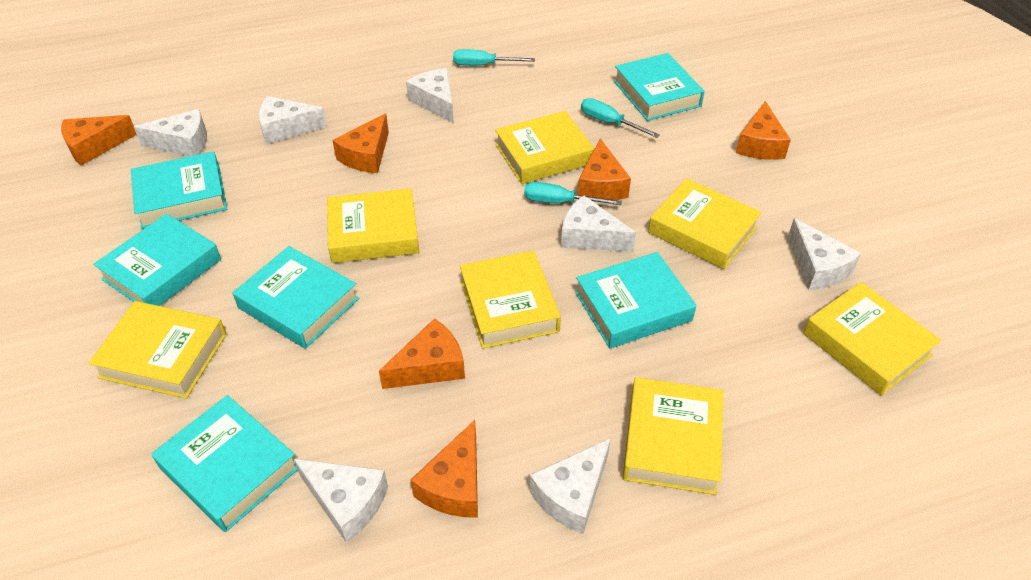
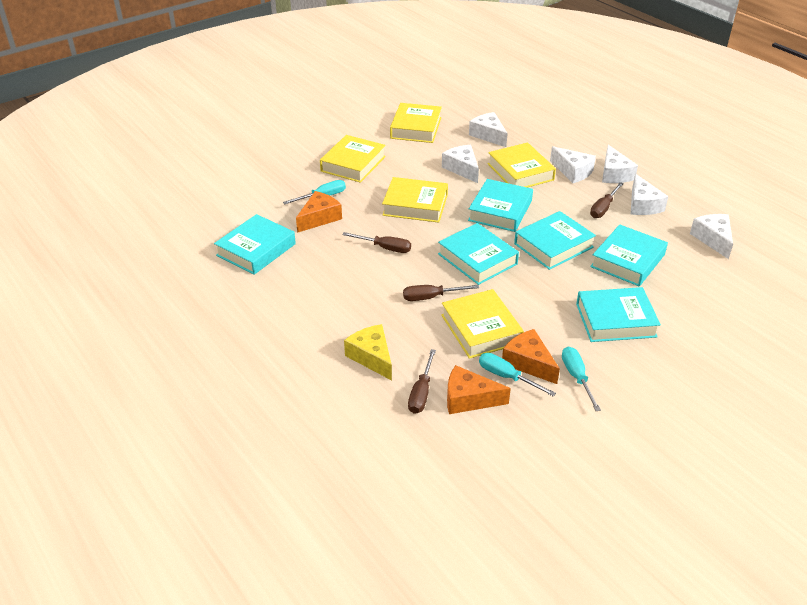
brown screwdriver: 0 -> 4
orange cheese: 6 -> 3
white cheese: 7 -> 6
yellow book: 7 -> 5
yellow cheese: 0 -> 1

